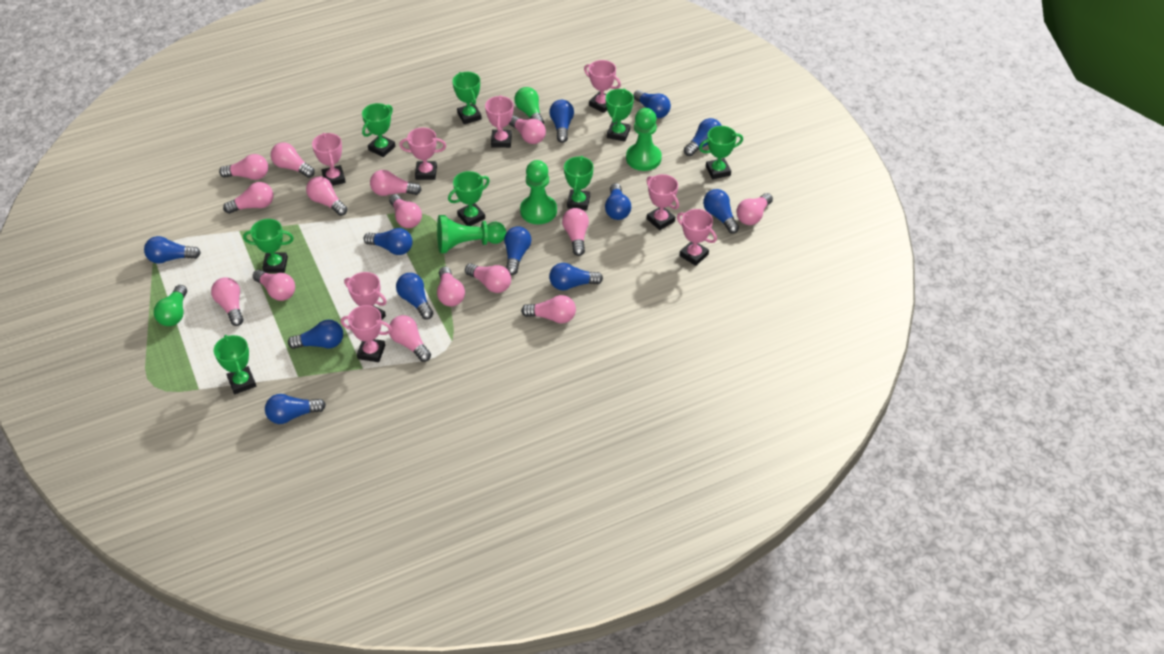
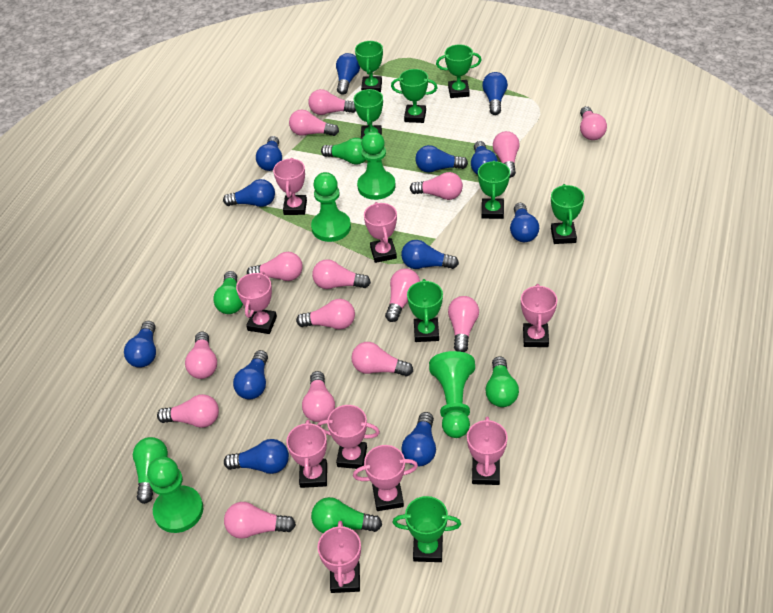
green light bulb: 2 -> 5
green pawn: 3 -> 4
pink trophy: 8 -> 9

